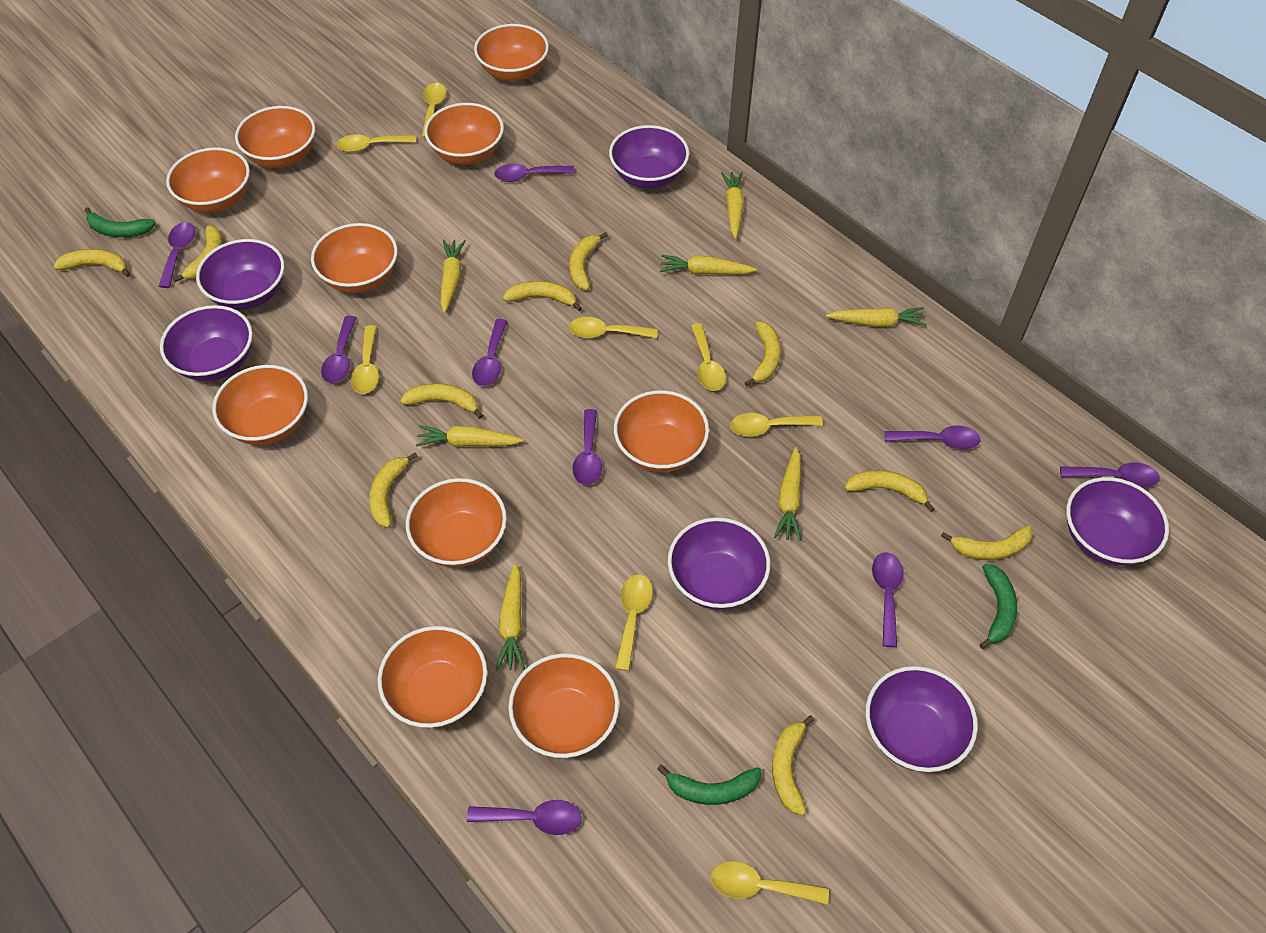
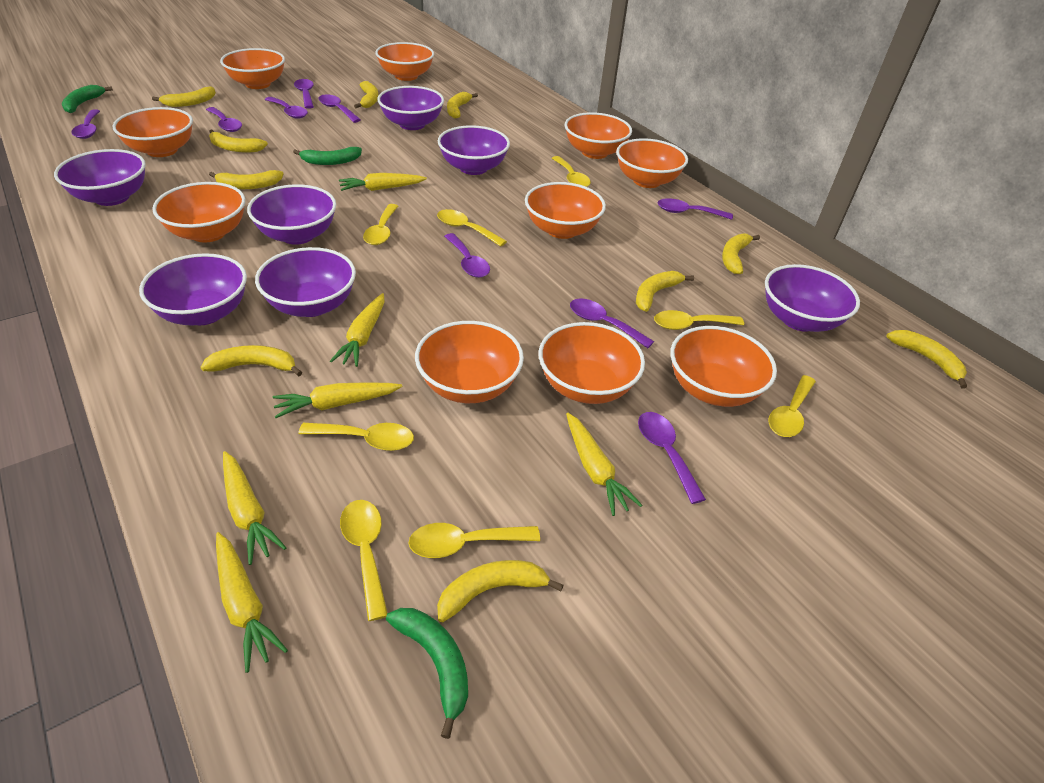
purple bowl: 6 -> 7
yellow carrot: 7 -> 6

